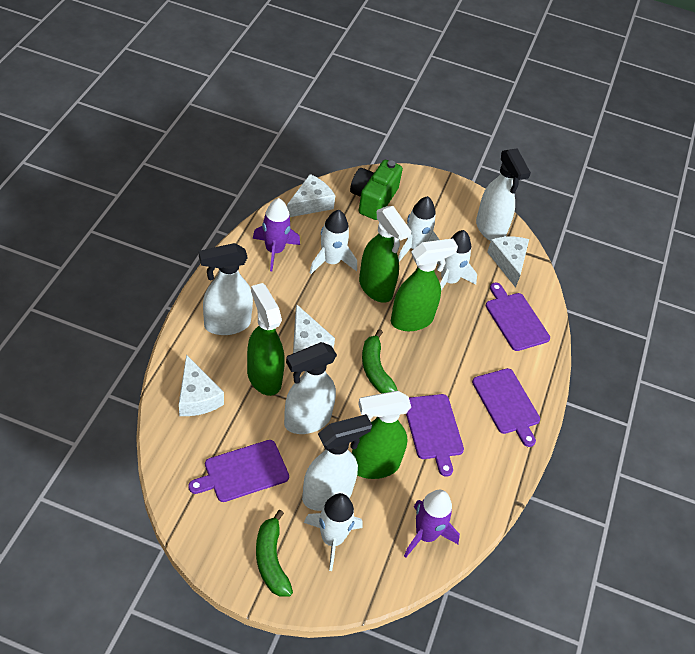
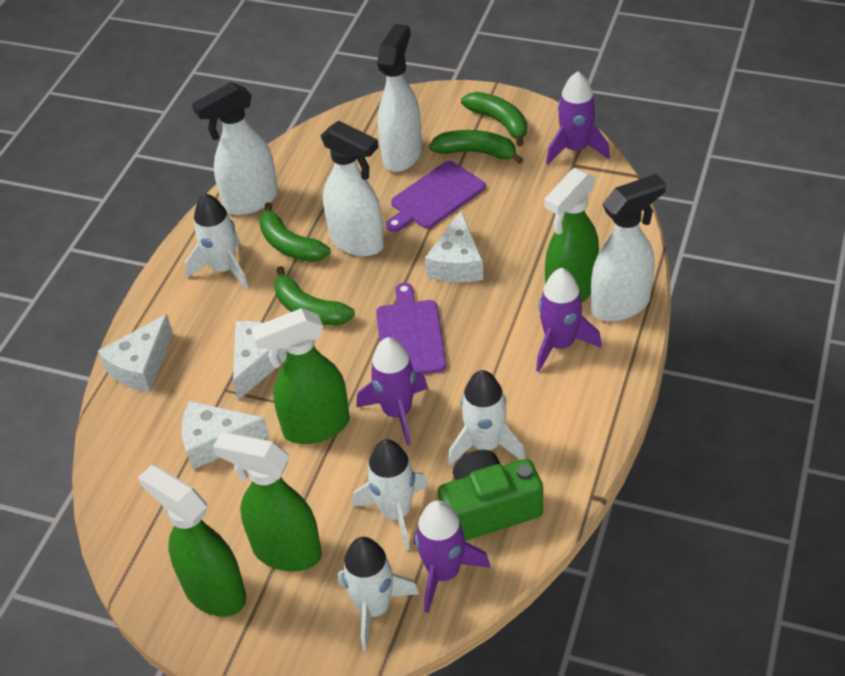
green banana: 2 -> 4
purple cutting board: 4 -> 2
purple rocket: 2 -> 4

